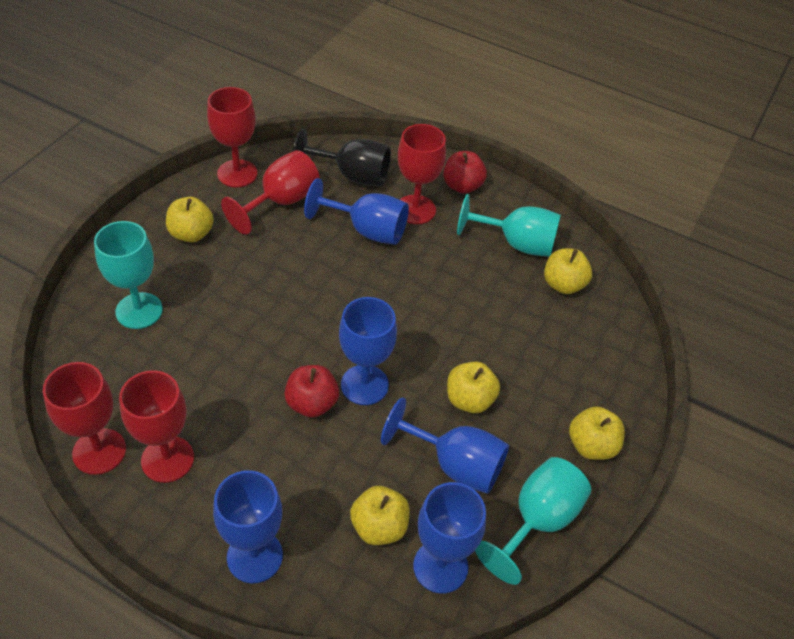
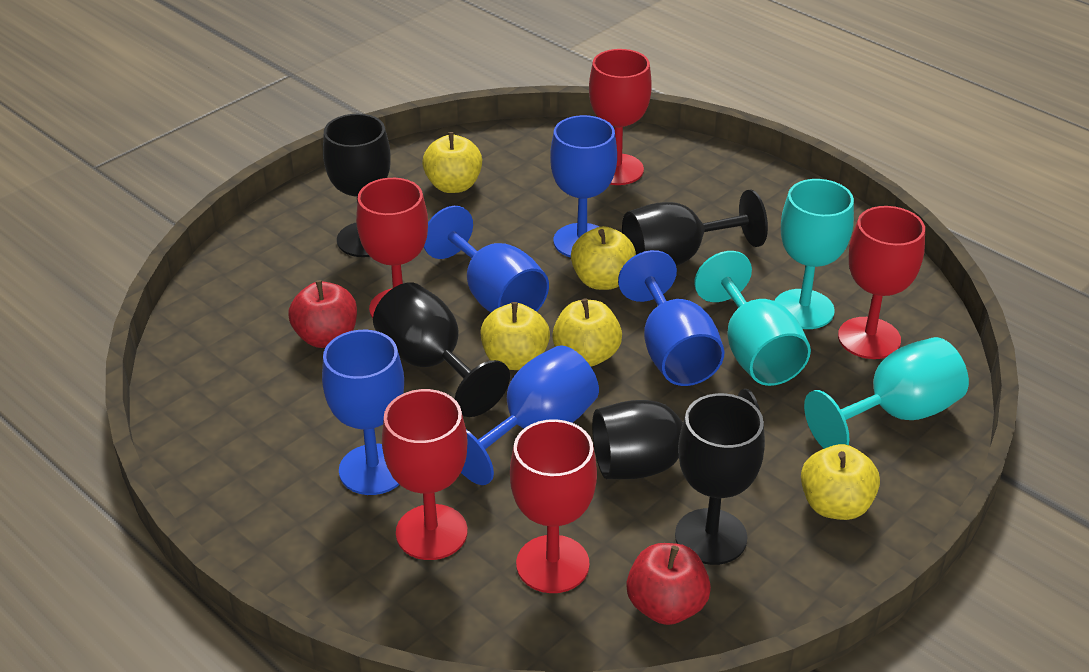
black goblet: 1 -> 5

